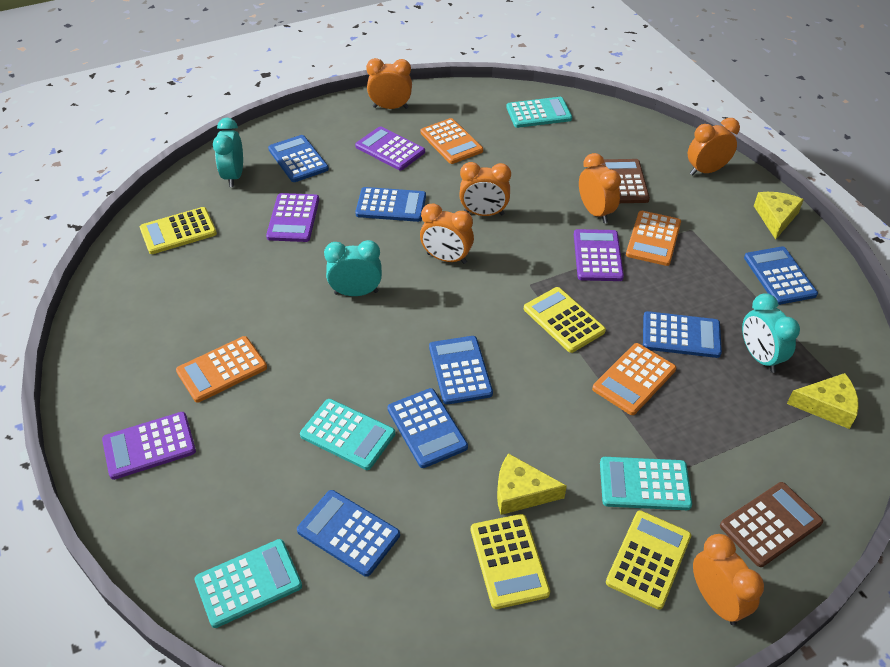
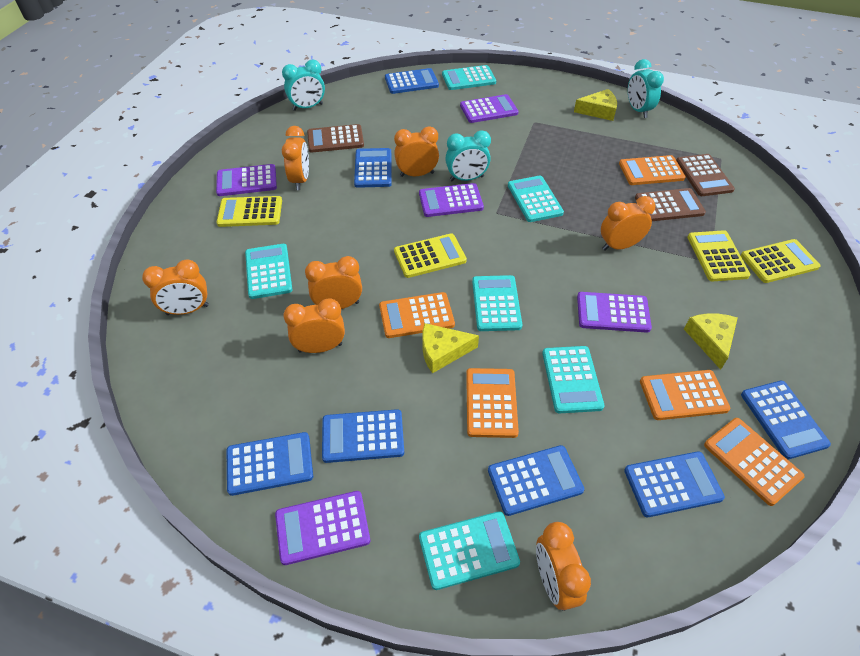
brown calculator: 2 -> 3
orange calculator: 4 -> 5
orange clock: 6 -> 7
purple calculator: 4 -> 5
turquoise calculator: 4 -> 6

